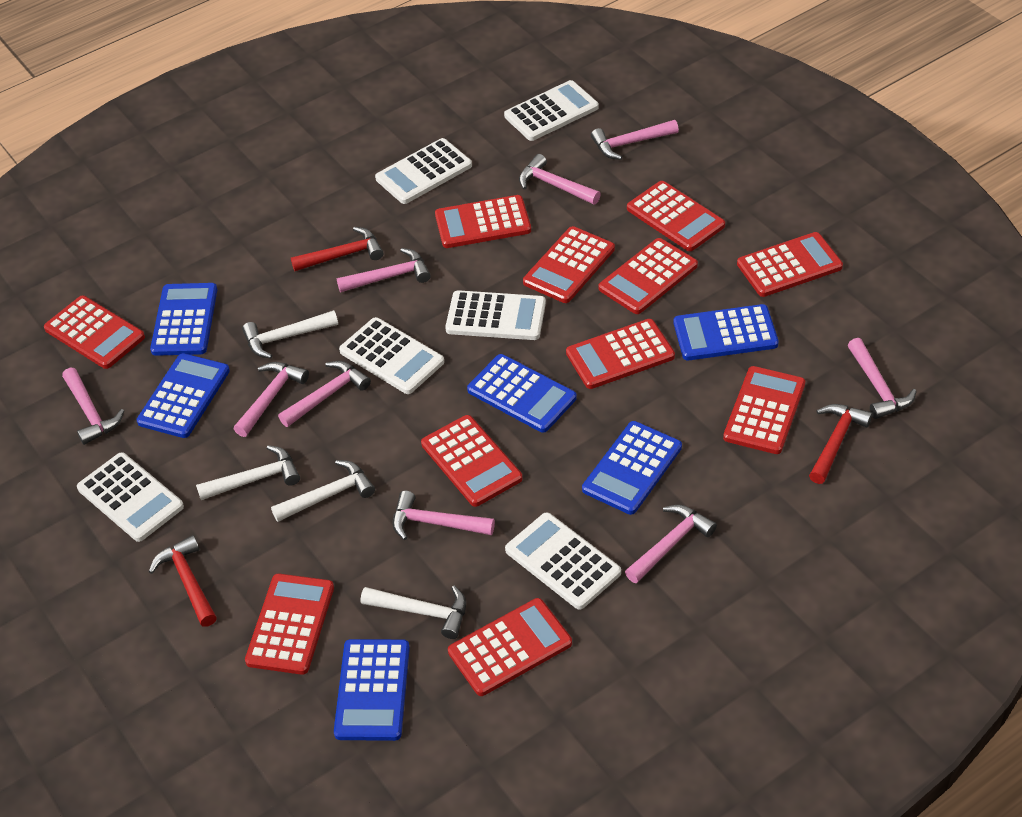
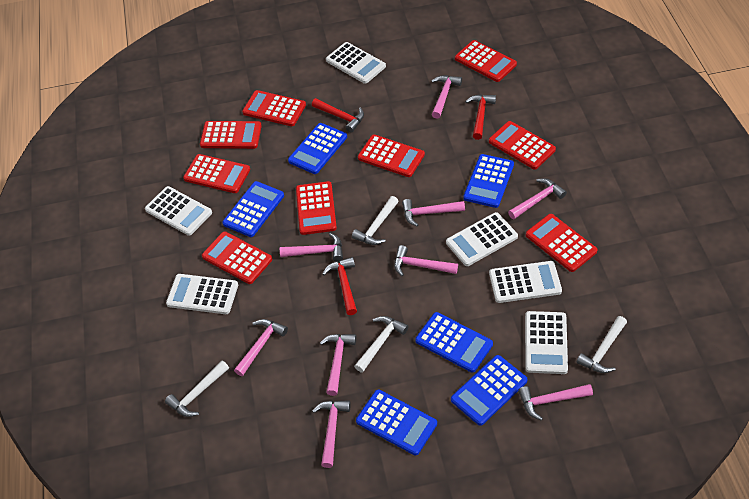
red calculator: 11 -> 9

